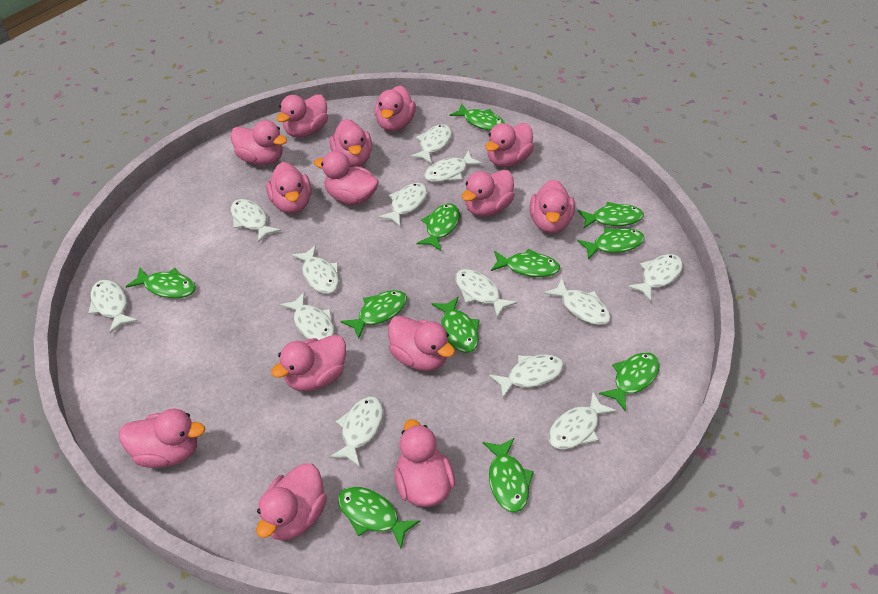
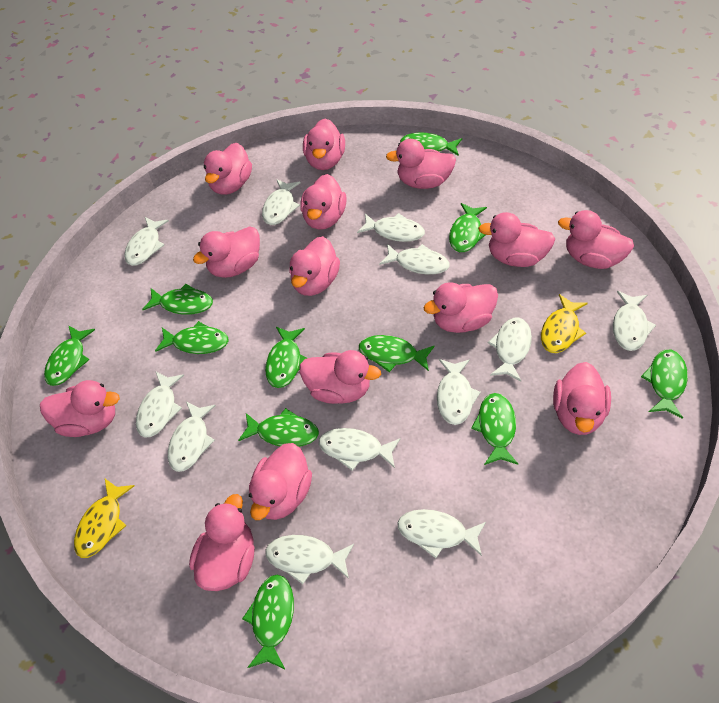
white fish: 13 -> 12
yellow fish: 0 -> 2

